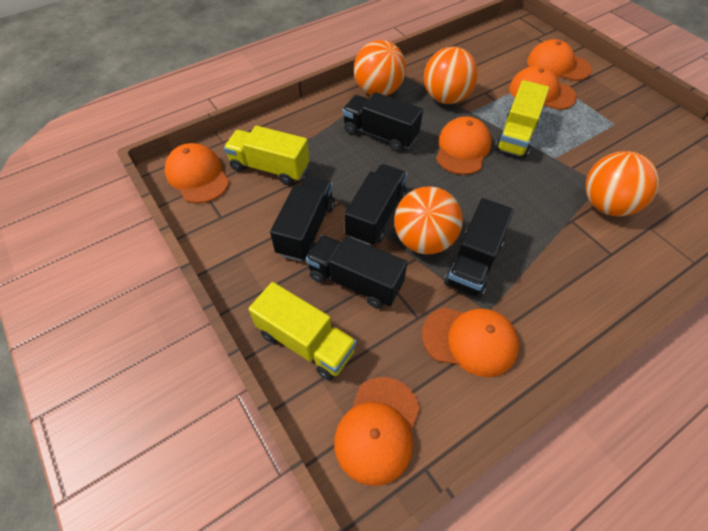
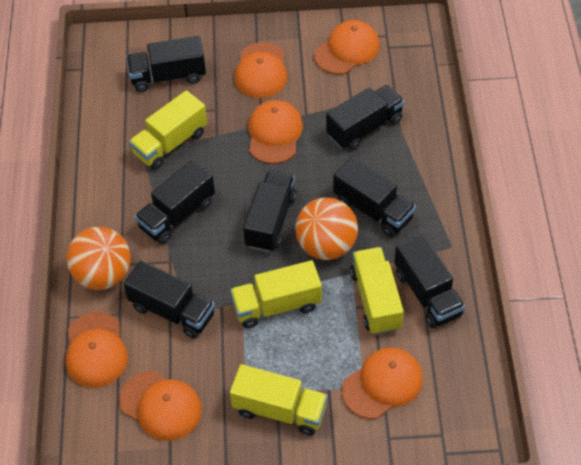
black truck: 5 -> 7
orange ball: 4 -> 2
yellow truck: 3 -> 4

